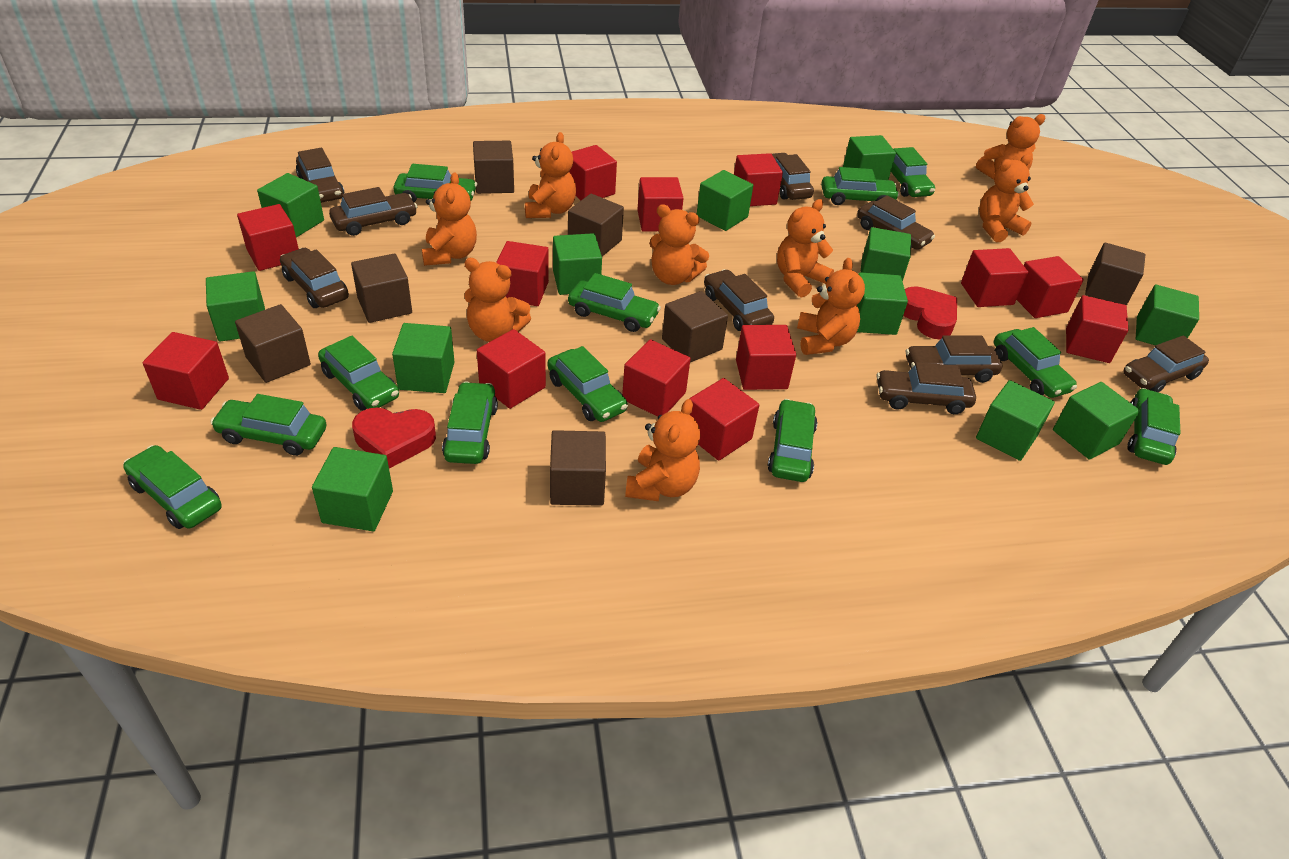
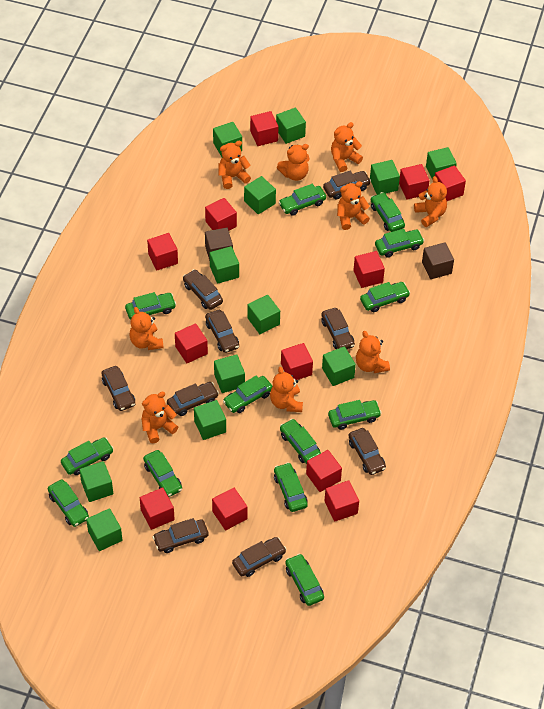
brown cube: 7 -> 2
green car: 12 -> 13
red cube: 13 -> 12
red heart: 2 -> 0

